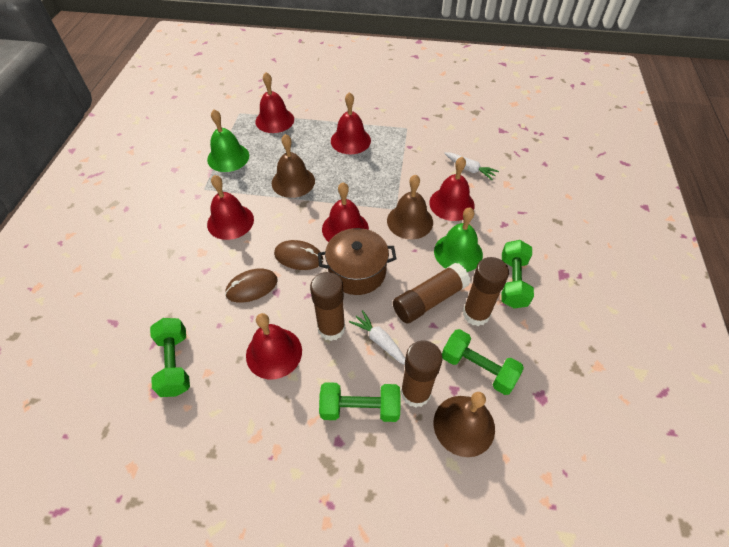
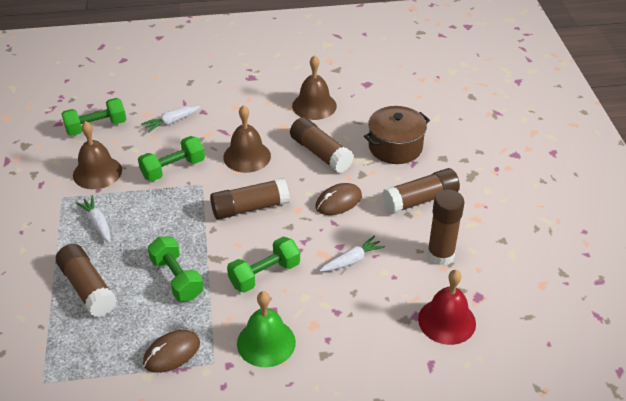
brown glue stick: 4 -> 5
green bell: 2 -> 1
red bell: 6 -> 1
white carrot: 2 -> 3

